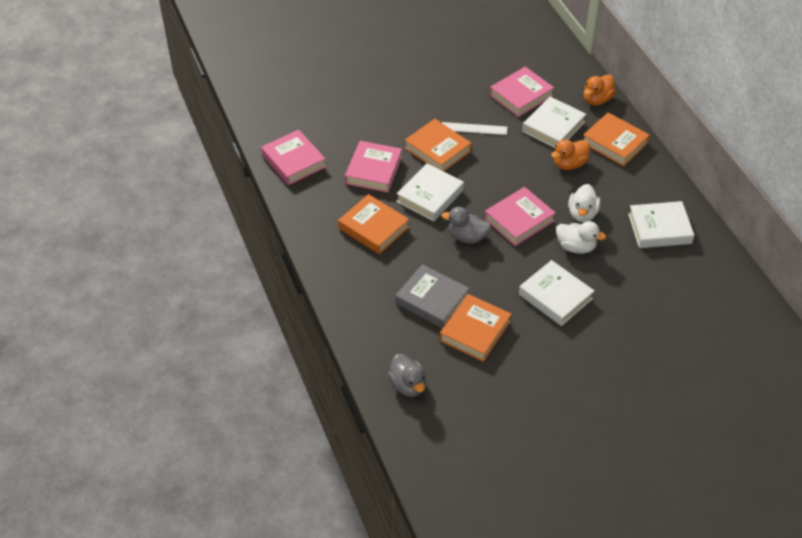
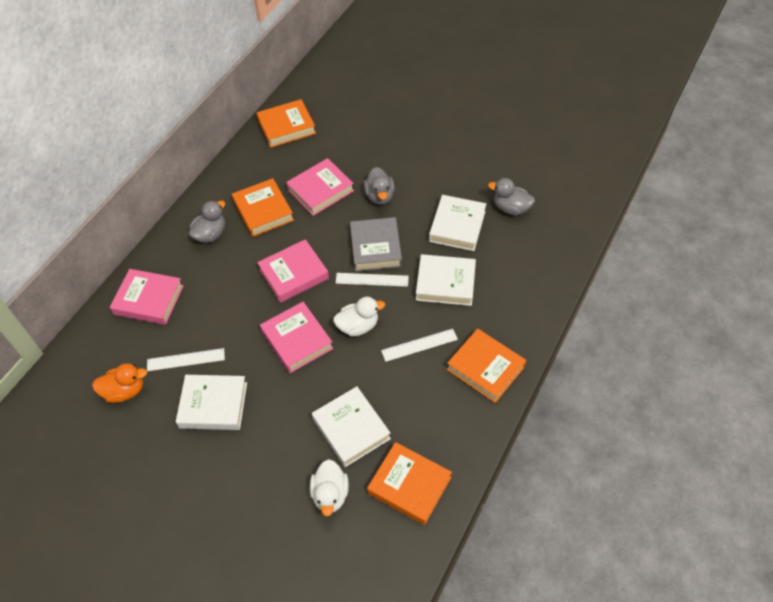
grey duck: 2 -> 3
orange duck: 2 -> 1
white ruler: 1 -> 3

